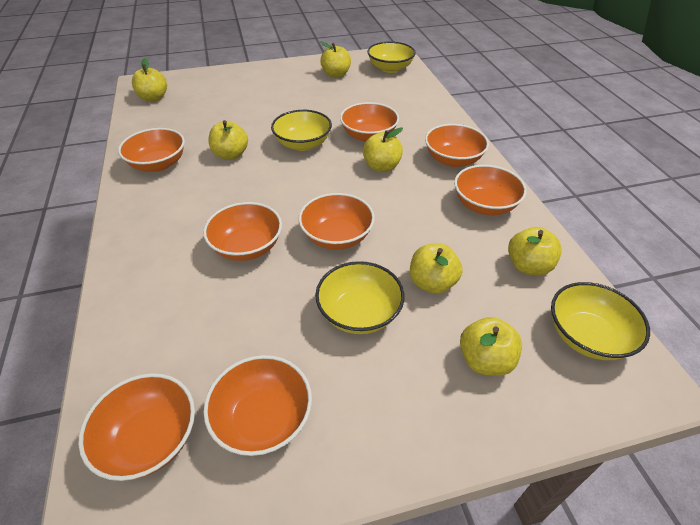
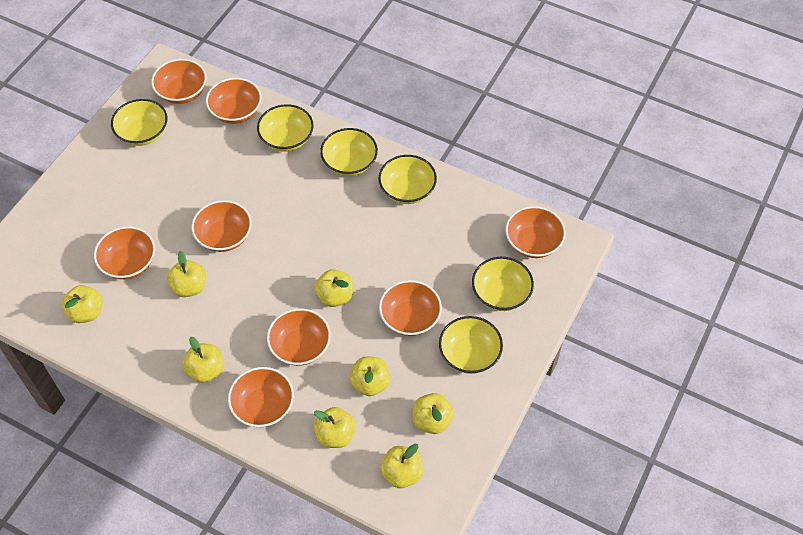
yellow apple: 7 -> 8
yellow bowl: 4 -> 6

